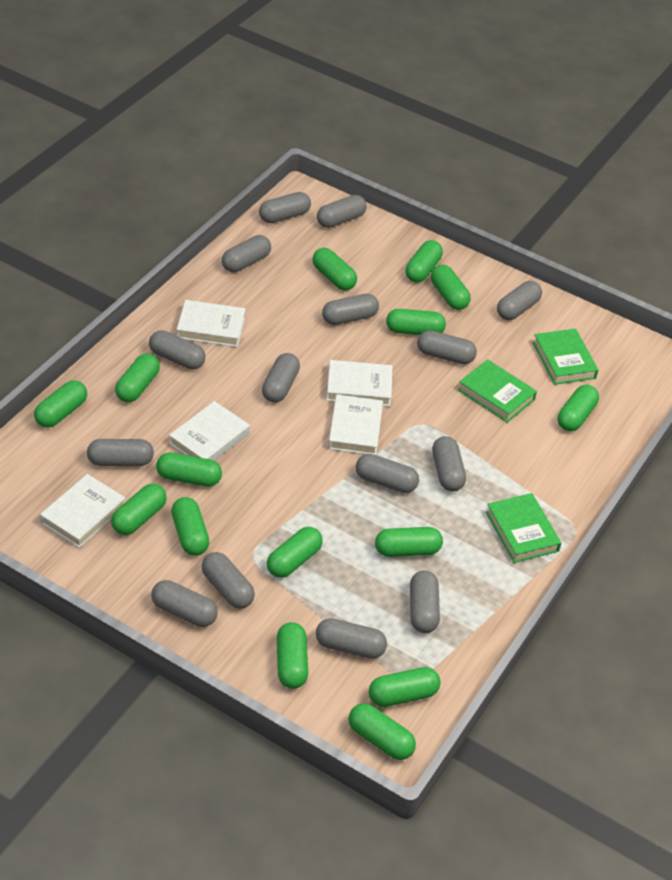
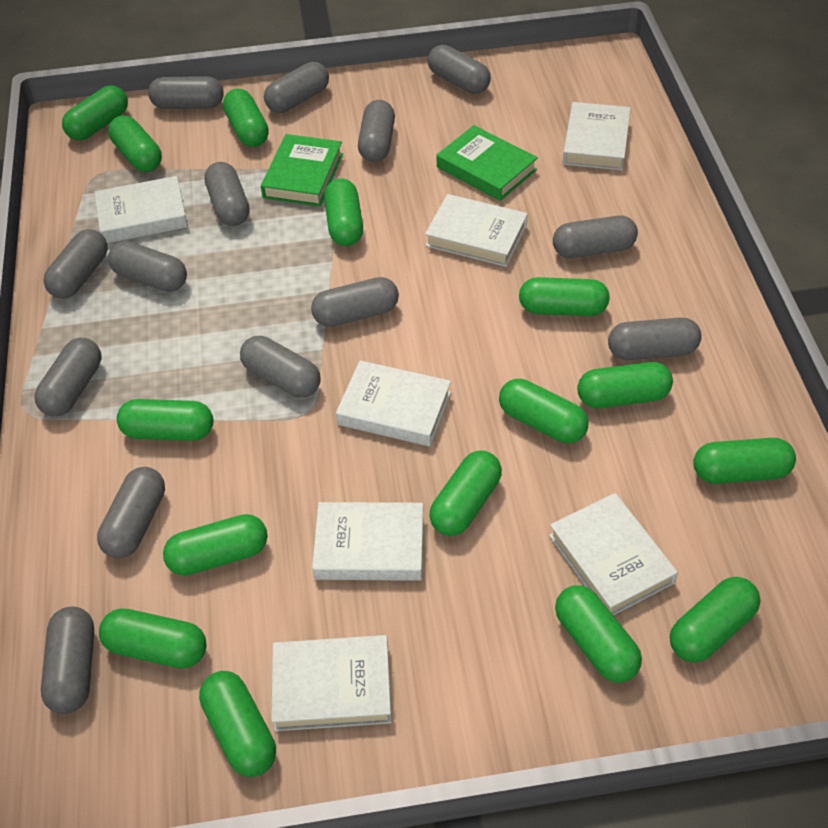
green book: 3 -> 2
grey capsule: 15 -> 14
white book: 5 -> 7

